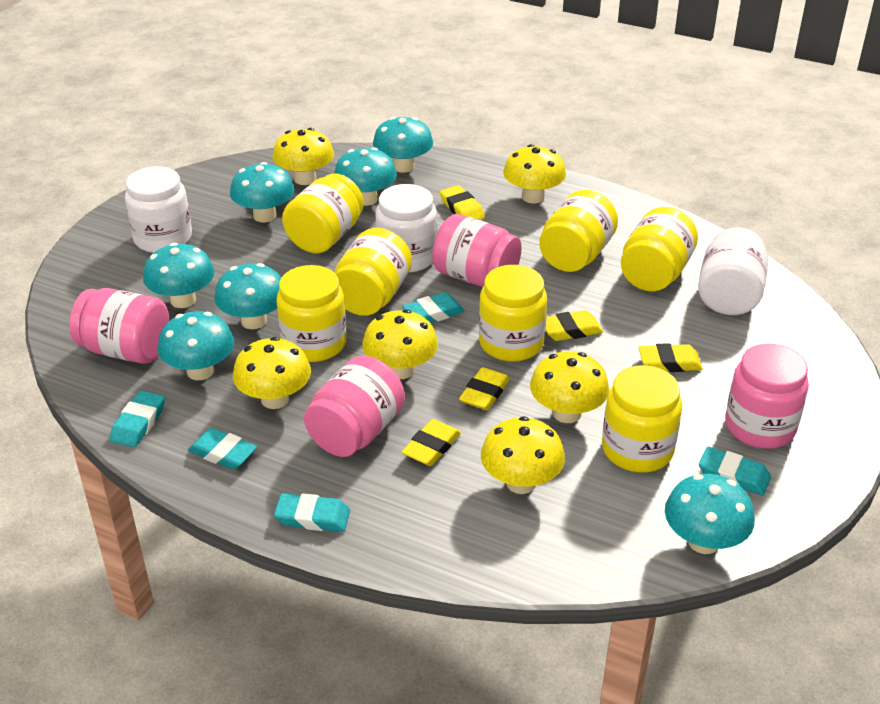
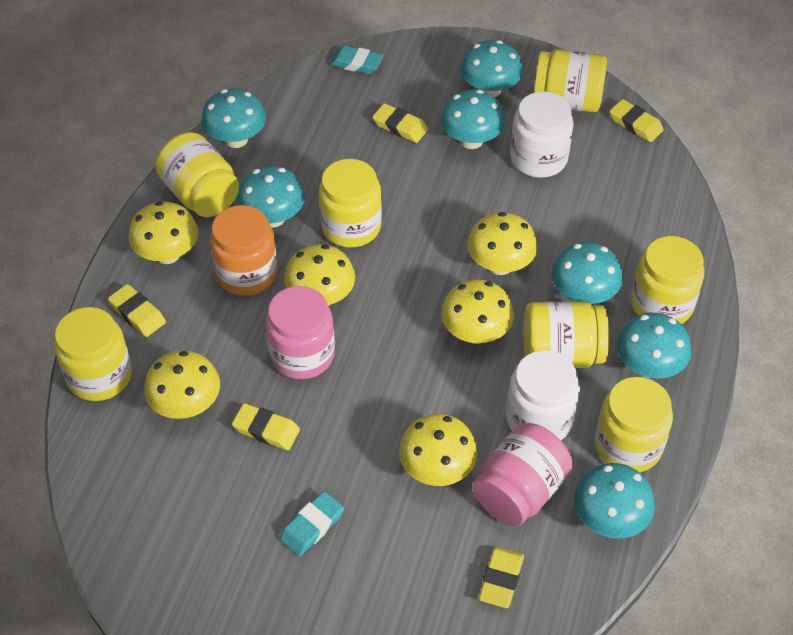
orange jar: 0 -> 1
pink jar: 4 -> 2
turquoise eraser: 5 -> 2
white jar: 3 -> 2

